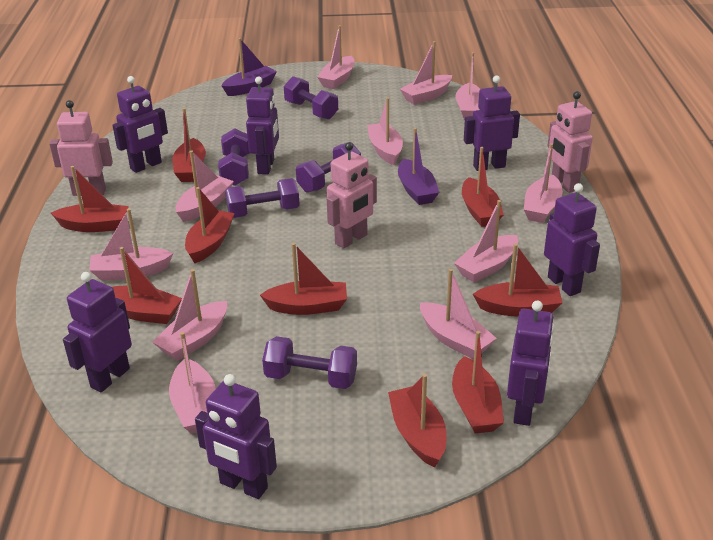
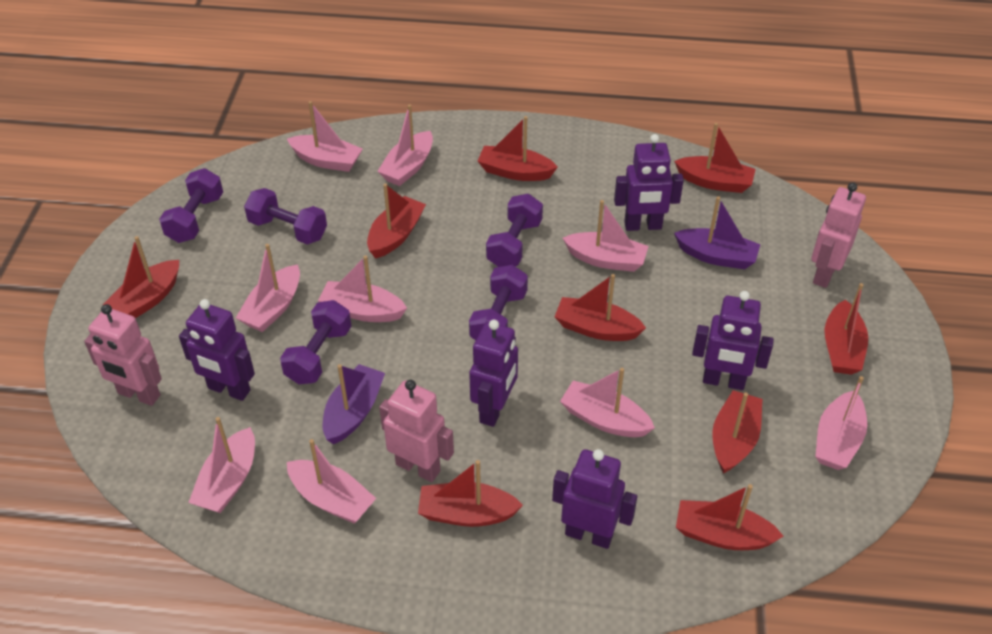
pink boat: 11 -> 9
purple robot: 7 -> 5

